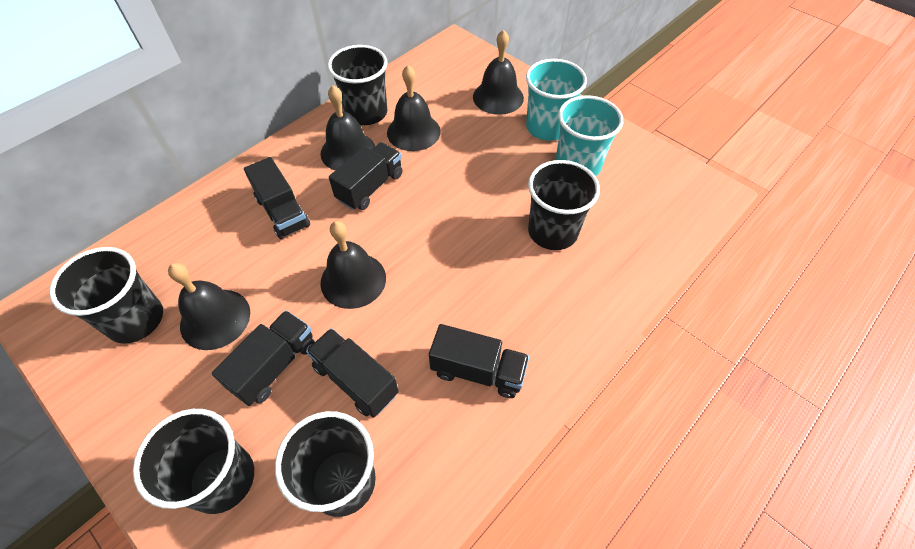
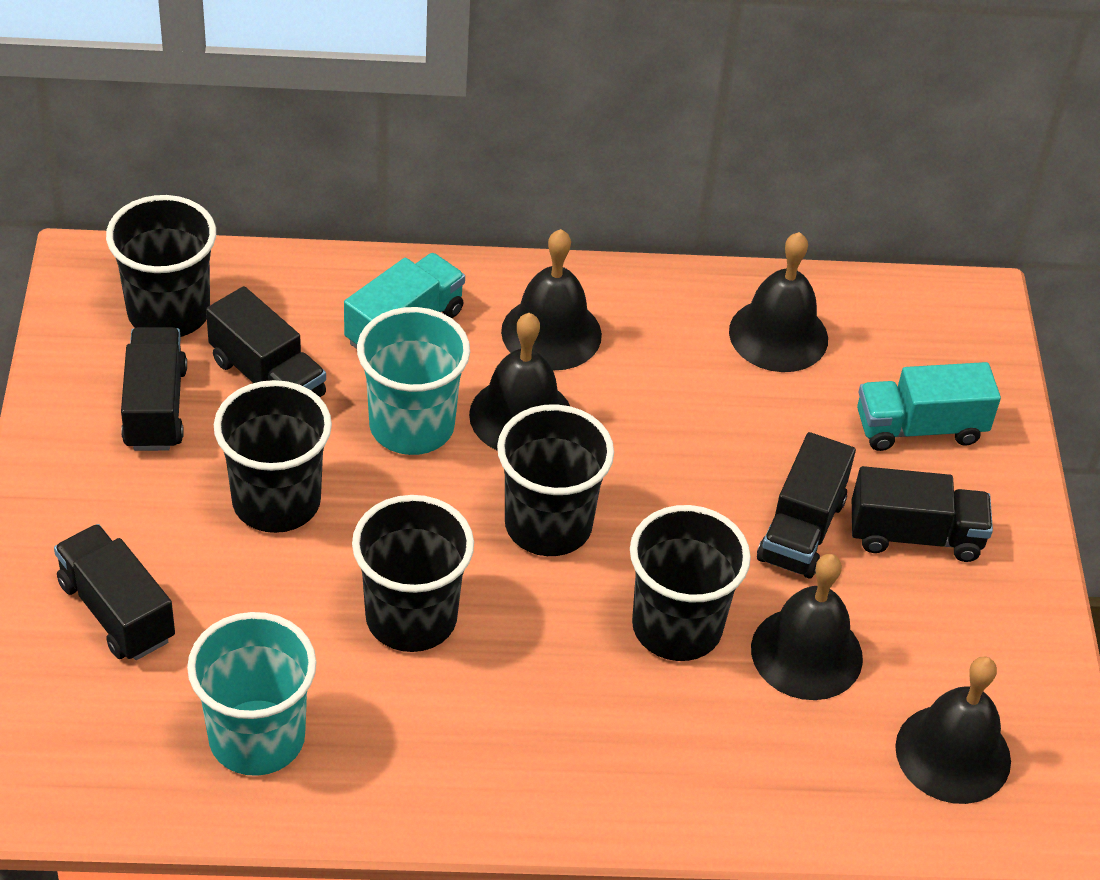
turquoise truck: 0 -> 2

